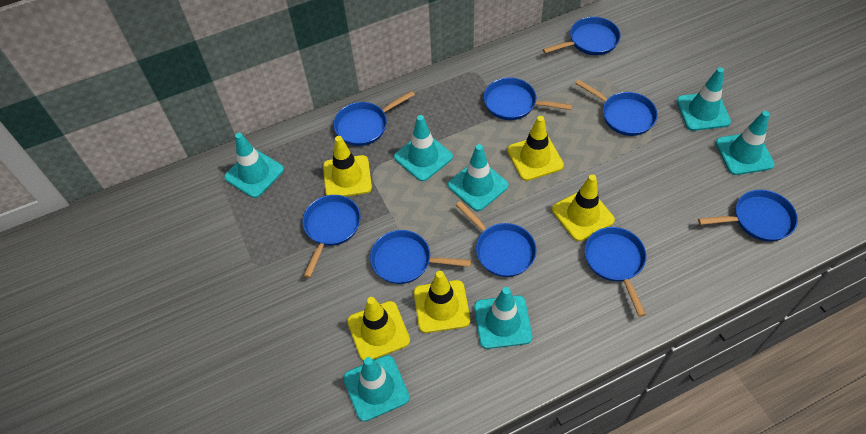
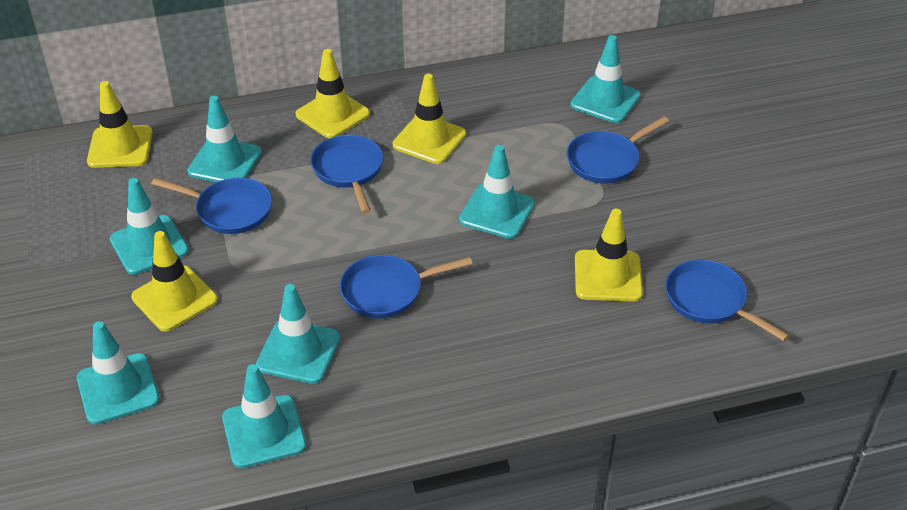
blue pan: 9 -> 5

